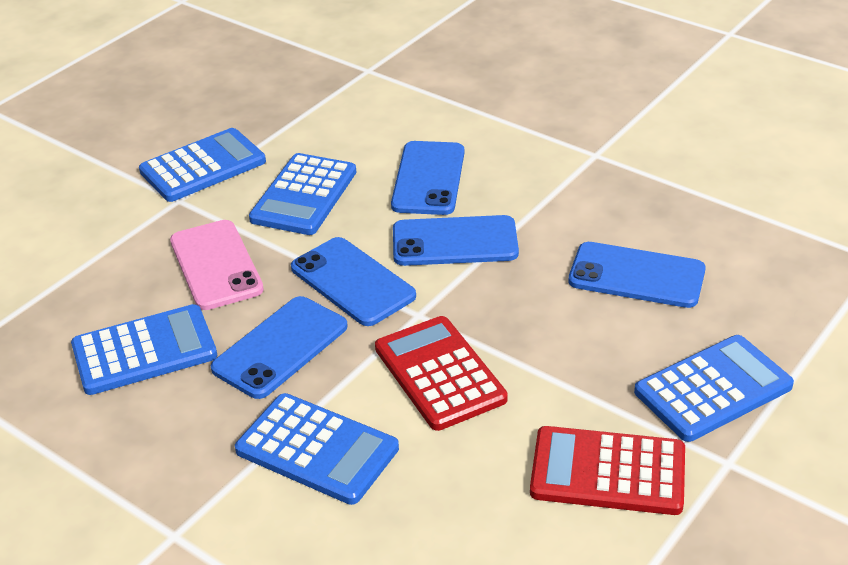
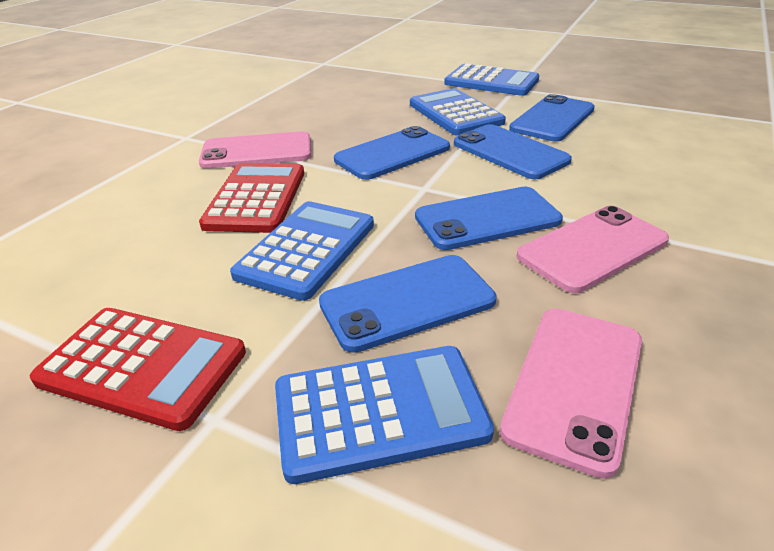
blue calculator: 5 -> 4
pink phone: 1 -> 3

